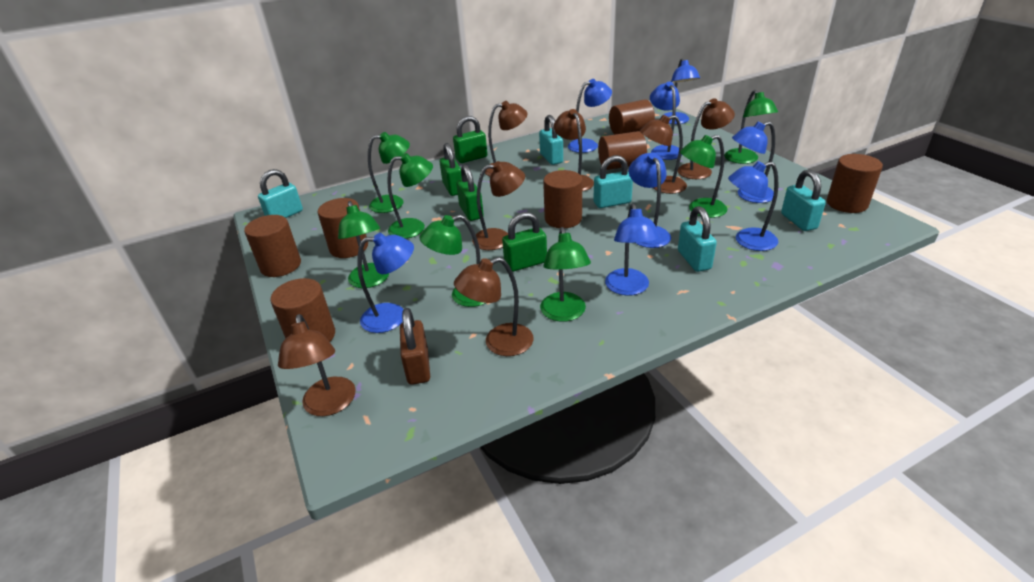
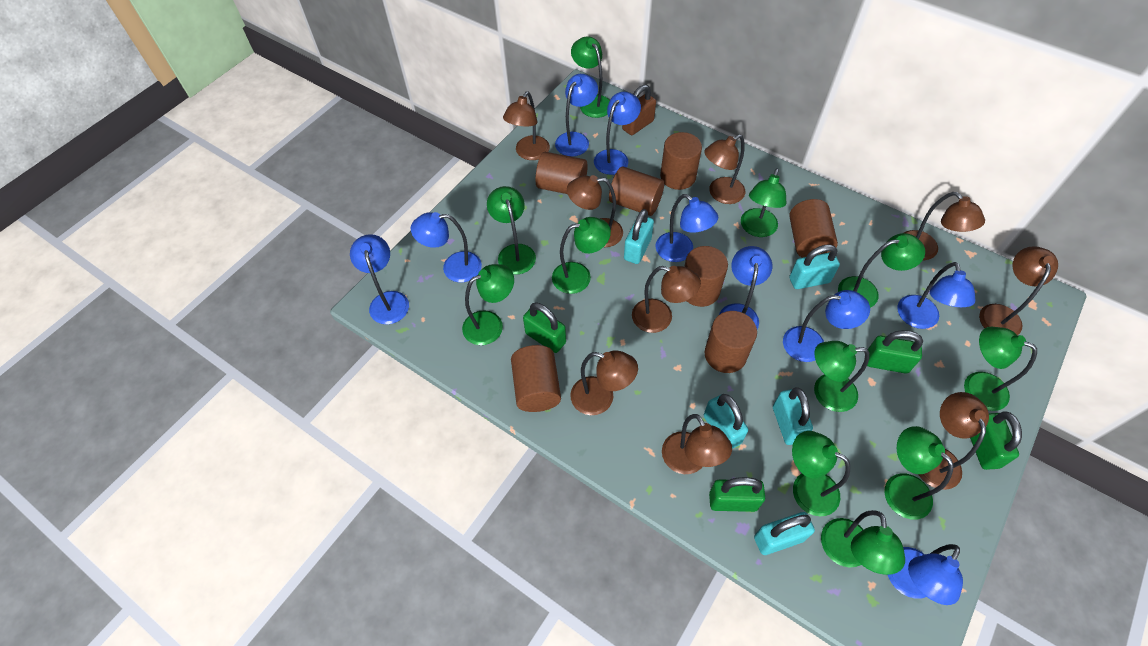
blue lamp: 8 -> 9
brown lamp: 7 -> 9
green lamp: 7 -> 11

